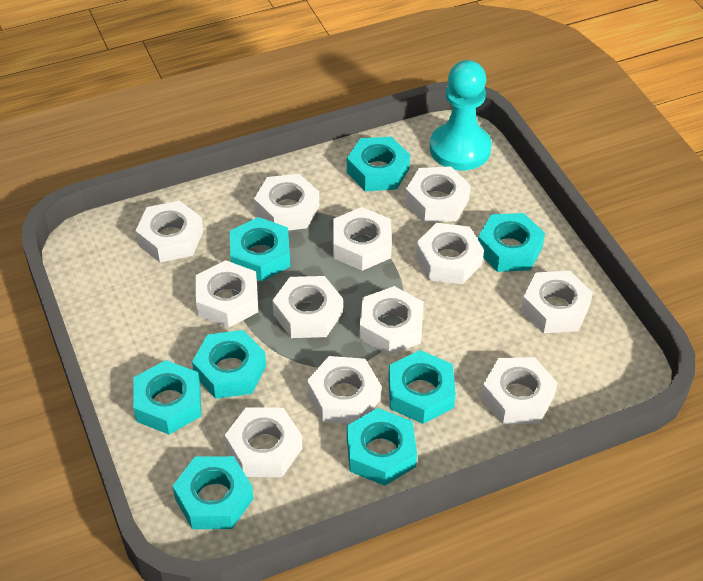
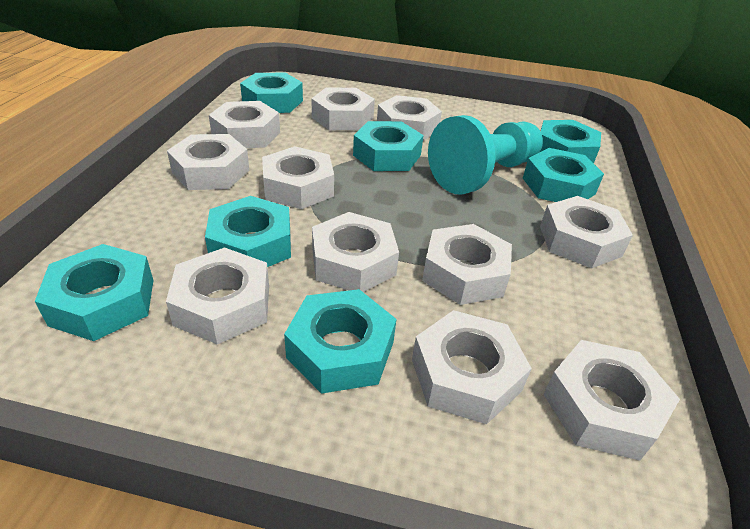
turquoise nut: 8 -> 7
white nut: 12 -> 11

